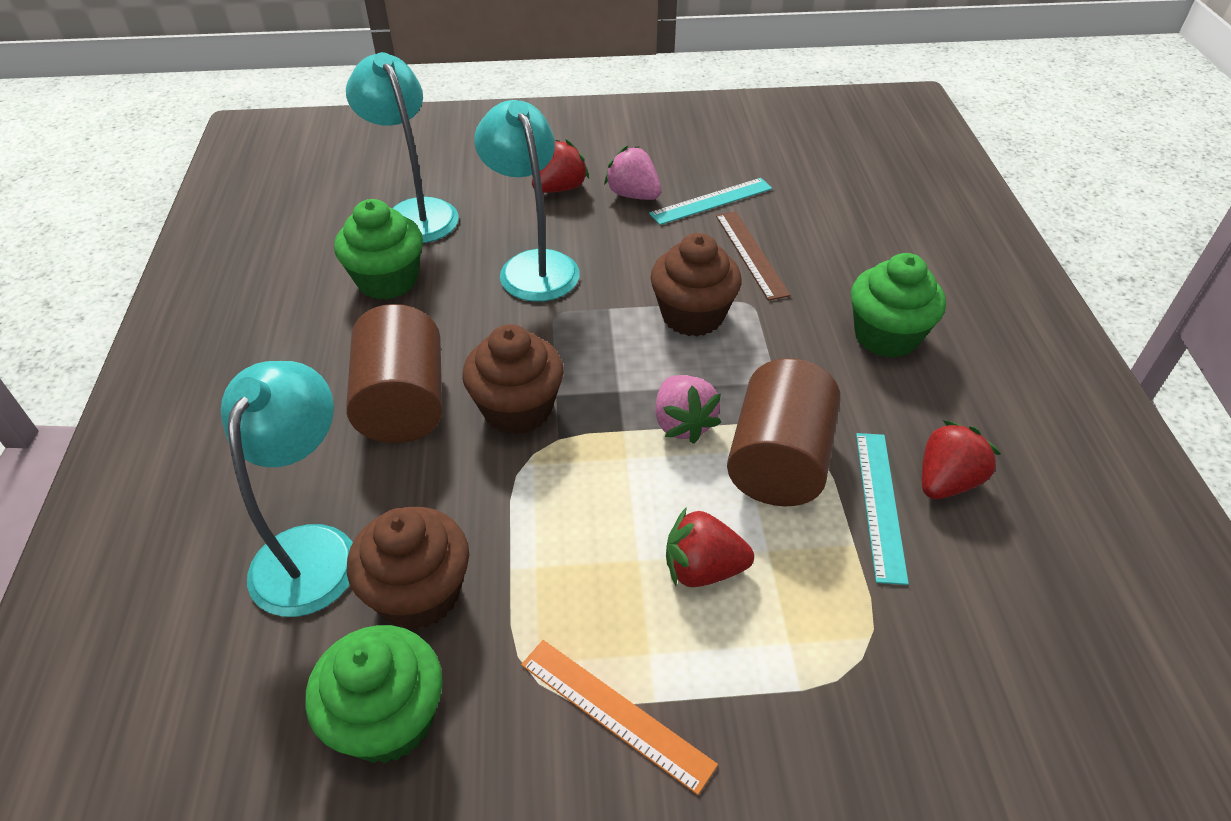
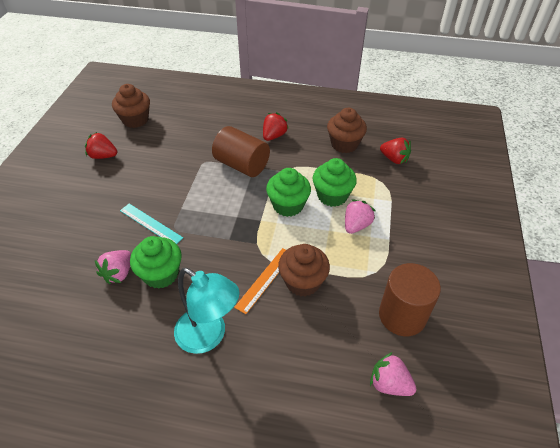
brown ruler: 1 -> 0
pink strawberry: 2 -> 3
turquoise lamp: 3 -> 1
turquoise ruler: 2 -> 1

